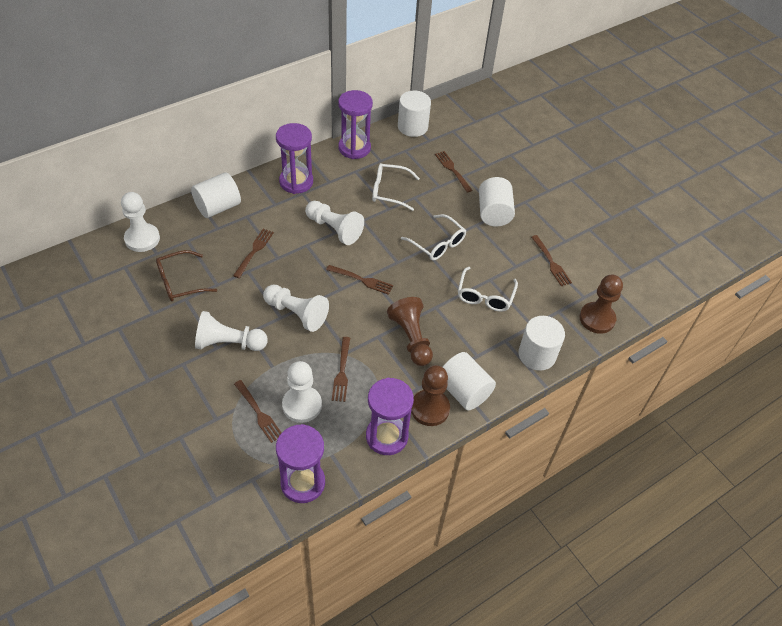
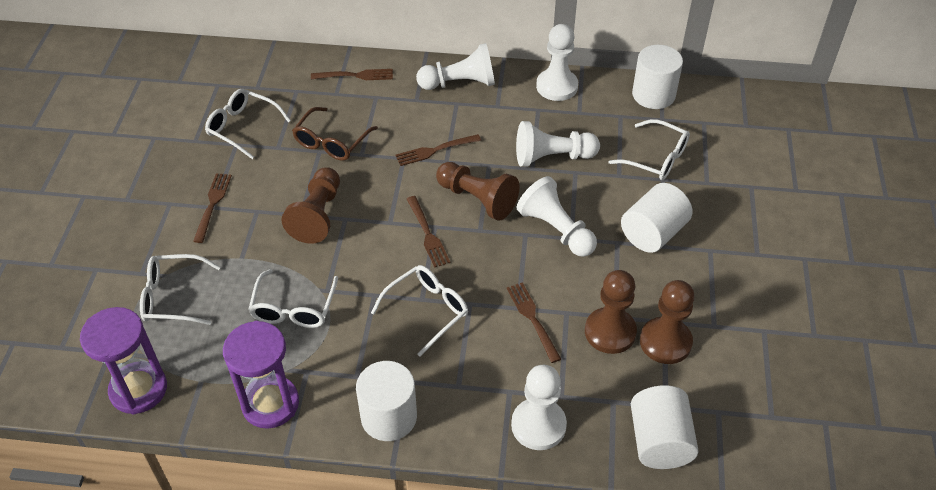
brown fork: 6 -> 5
brown pawn: 3 -> 4
purple hourglass: 4 -> 2
white cylinder: 5 -> 4
white glasses: 3 -> 5

